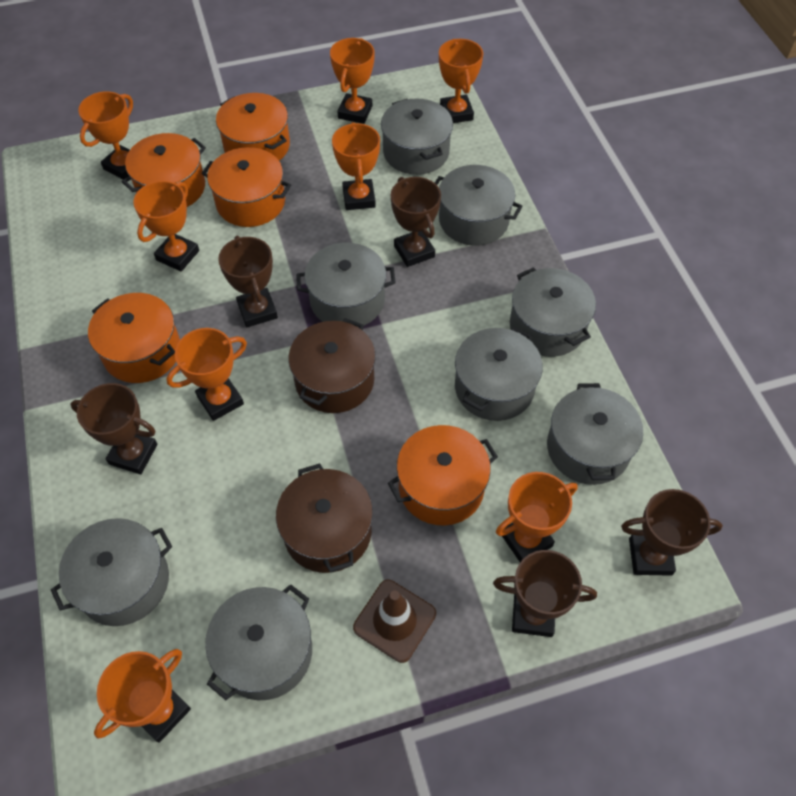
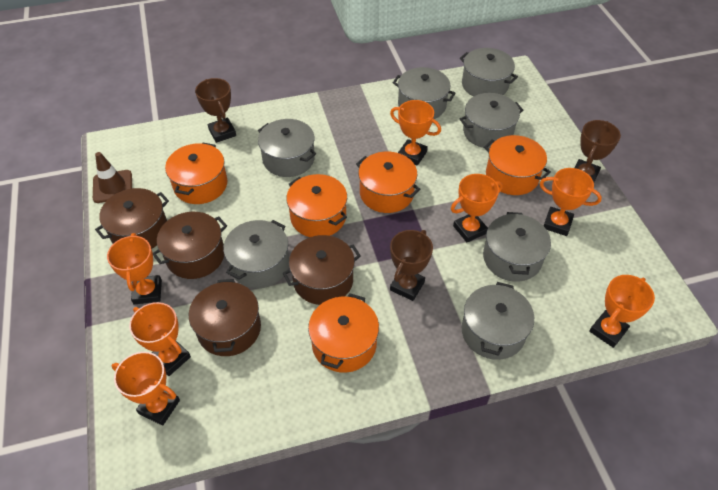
brown pot: 2 -> 4
brown trophy: 5 -> 3
grey pot: 8 -> 7
orange trophy: 8 -> 7

